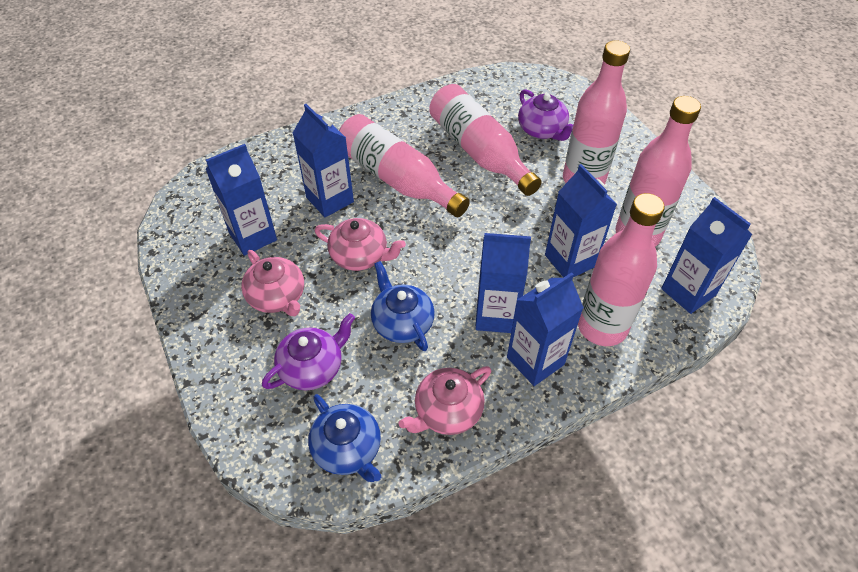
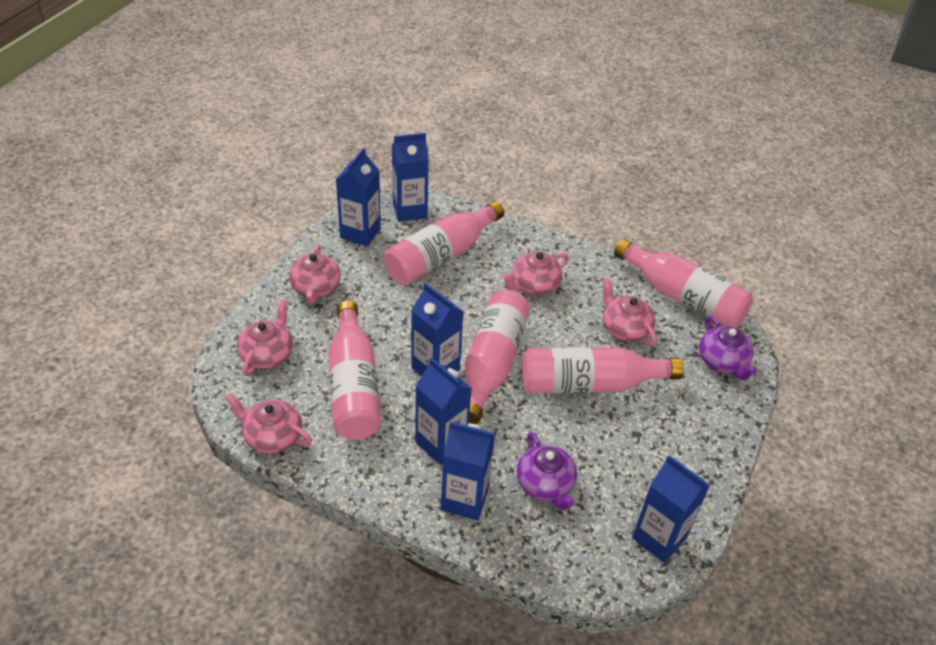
blue teapot: 2 -> 0
pink teapot: 3 -> 5

